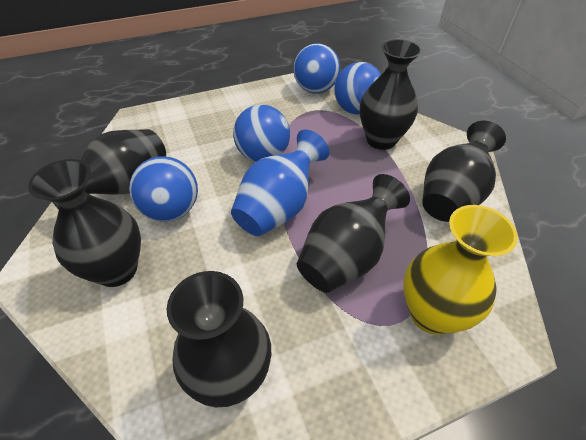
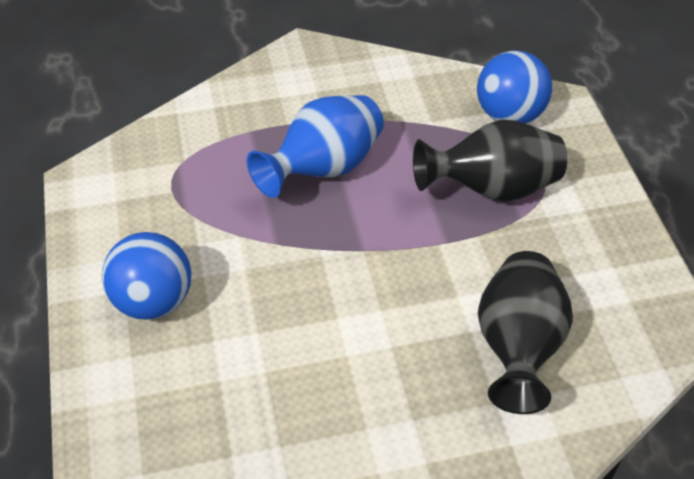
black vase: 6 -> 2
blue ball: 4 -> 2
yellow vase: 1 -> 0

